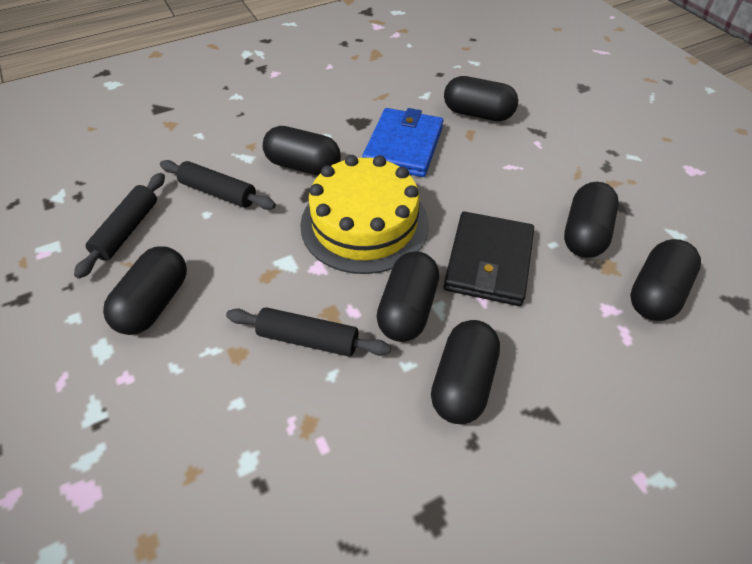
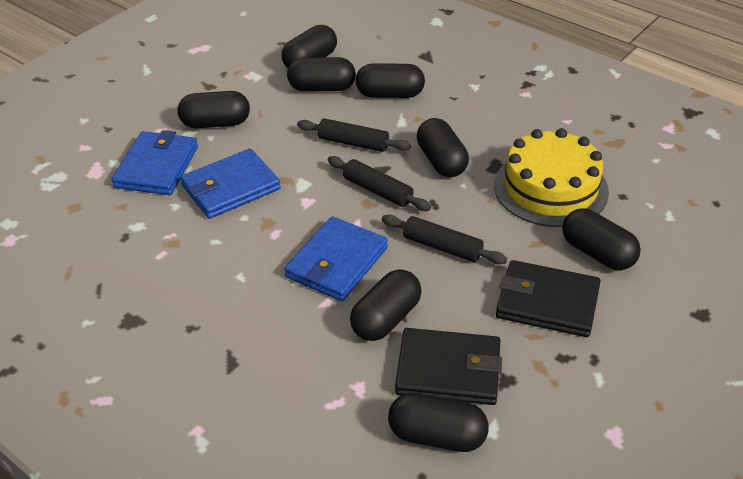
black capsule: 7 -> 8
black wallet: 1 -> 2
blue wallet: 1 -> 3

